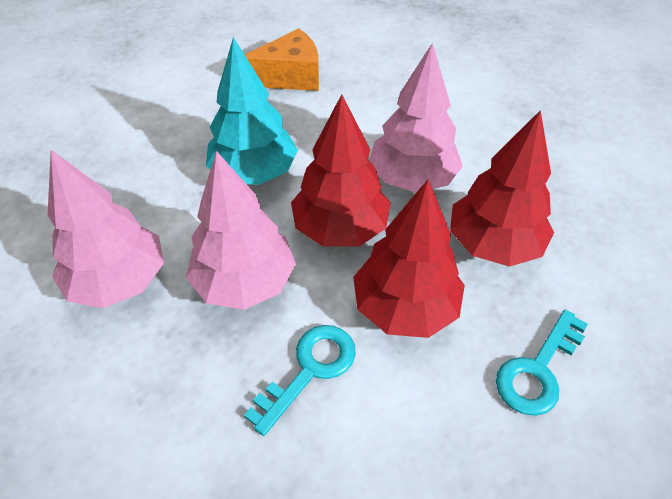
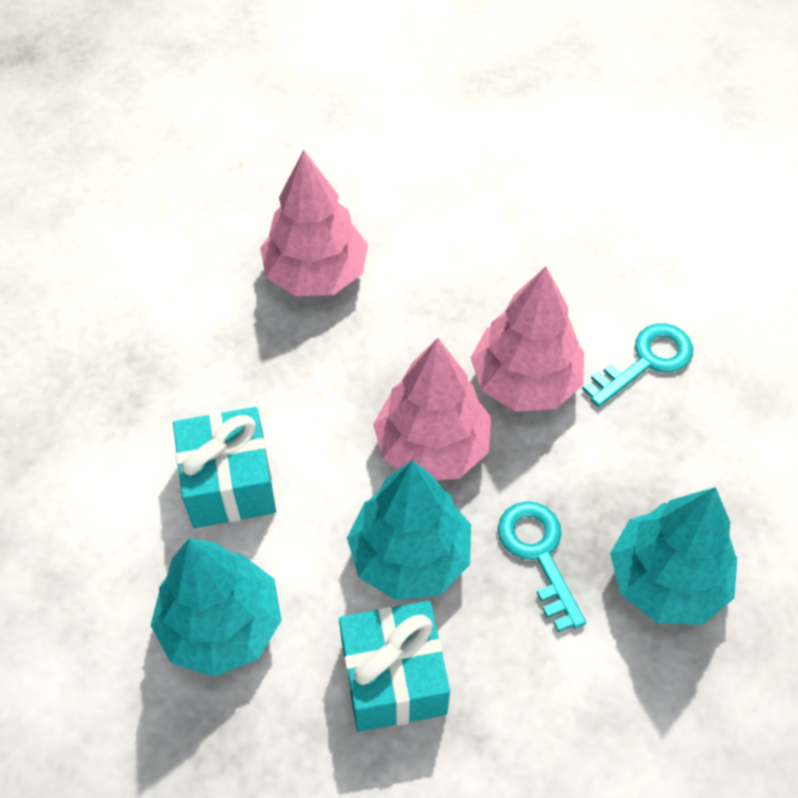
orange cheese: 1 -> 0
red tree: 3 -> 0
turquoise gift: 0 -> 2
turquoise tree: 1 -> 3

